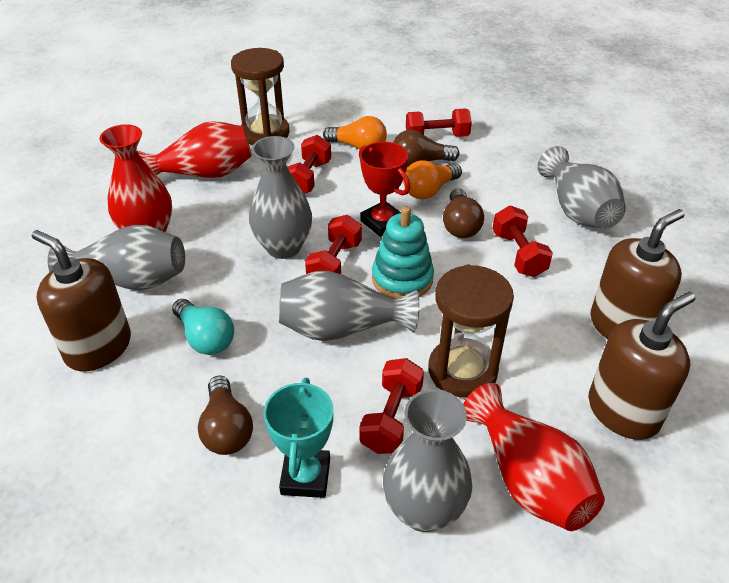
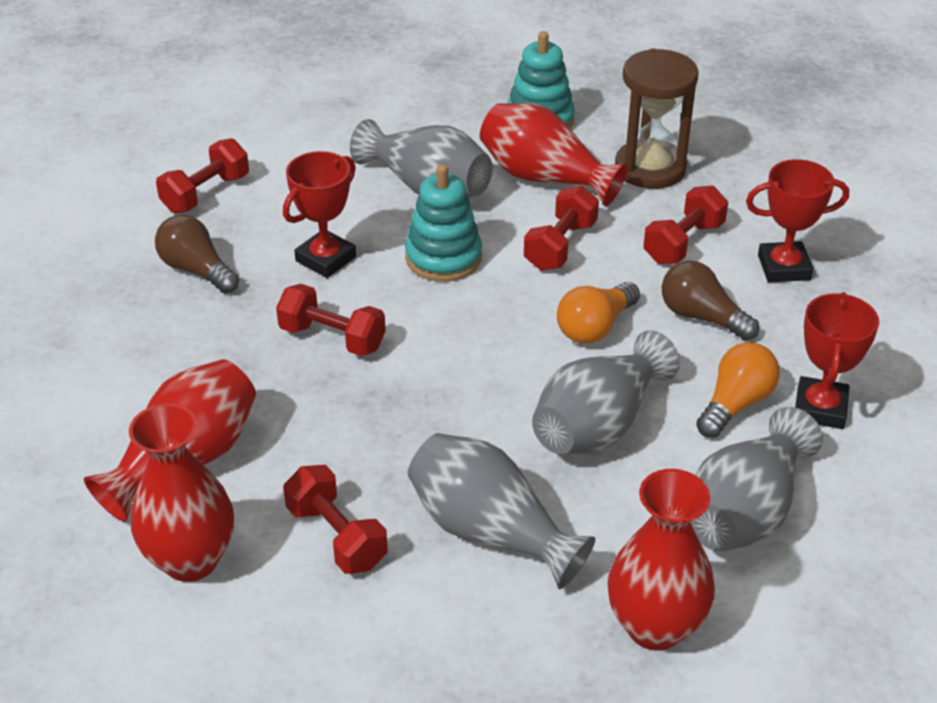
brown hourglass: 2 -> 1
brown light bulb: 3 -> 2
brown soap dispenser: 3 -> 0
grey vase: 5 -> 4
red trophy: 1 -> 3
red vase: 3 -> 4
turquoise light bulb: 1 -> 0
turquoise stacking toy: 1 -> 2
turquoise trophy: 1 -> 0

